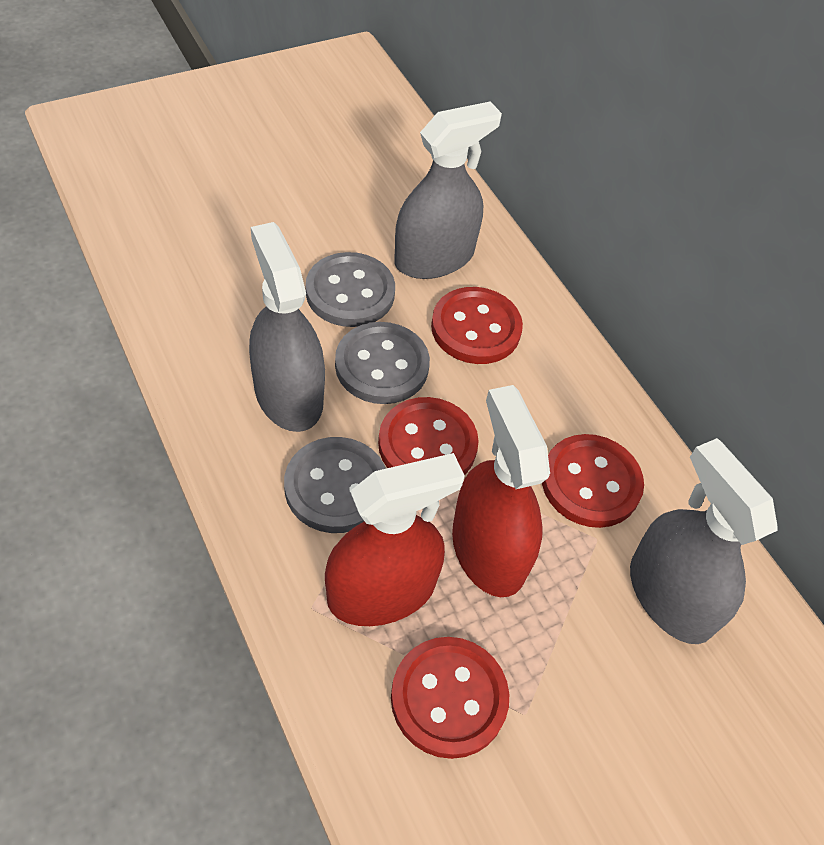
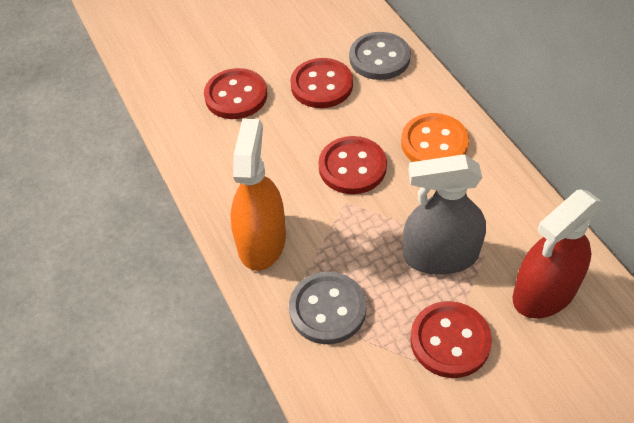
grey button: 3 -> 2
grey spray bottle: 3 -> 1
orange button: 0 -> 1
orange spray bottle: 0 -> 1
red spray bottle: 2 -> 1

